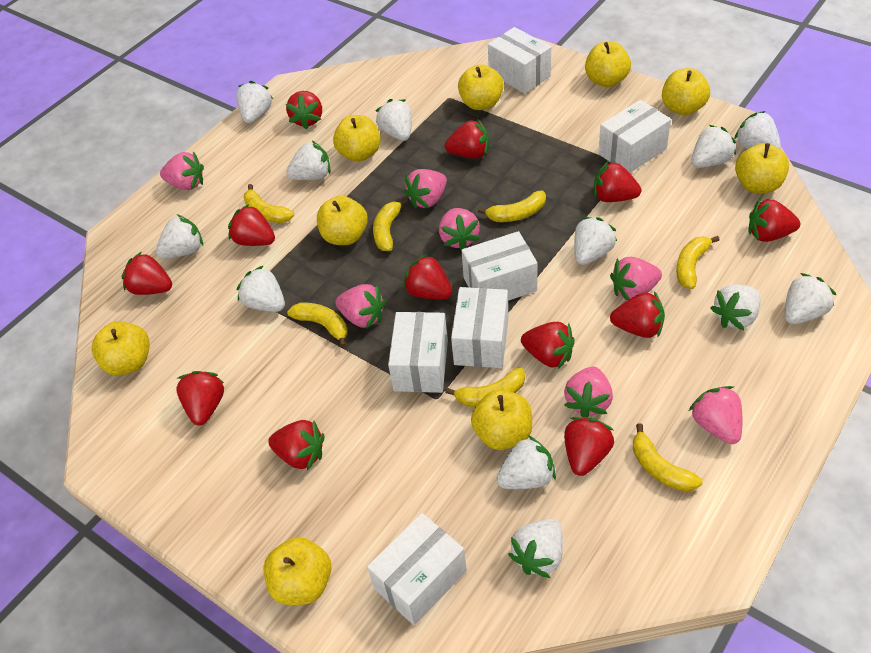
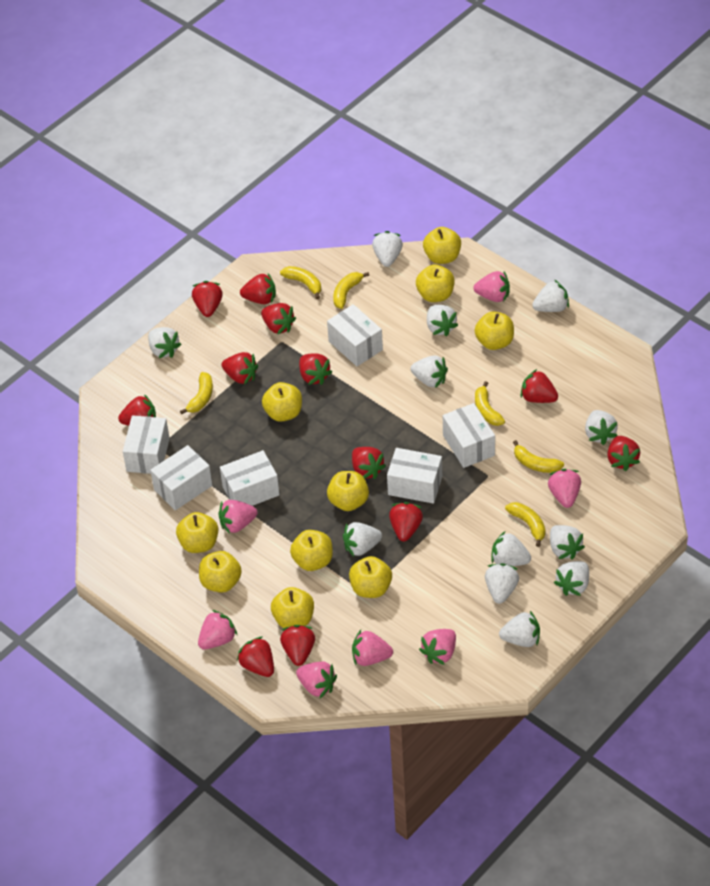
yellow apple: 9 -> 10
yellow banana: 7 -> 6

